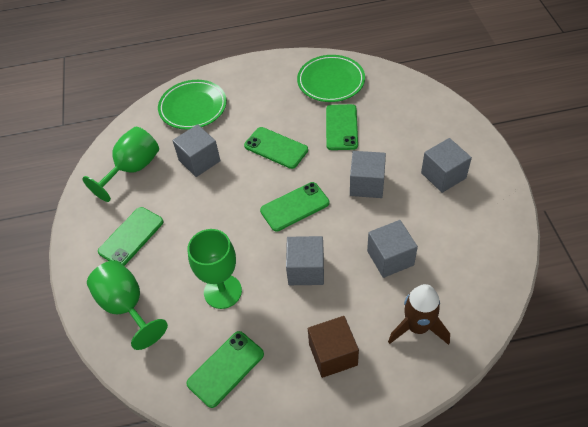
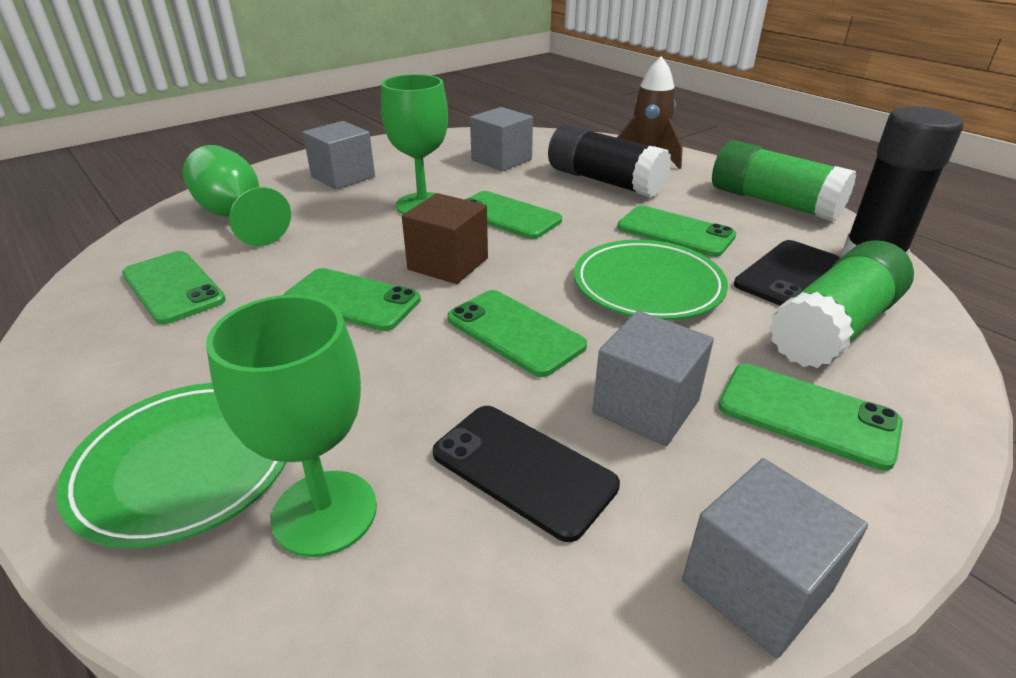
black glue stick: 0 -> 2
black phone: 0 -> 2
green glue stick: 0 -> 2
green phone: 5 -> 6
grey cube: 5 -> 4

